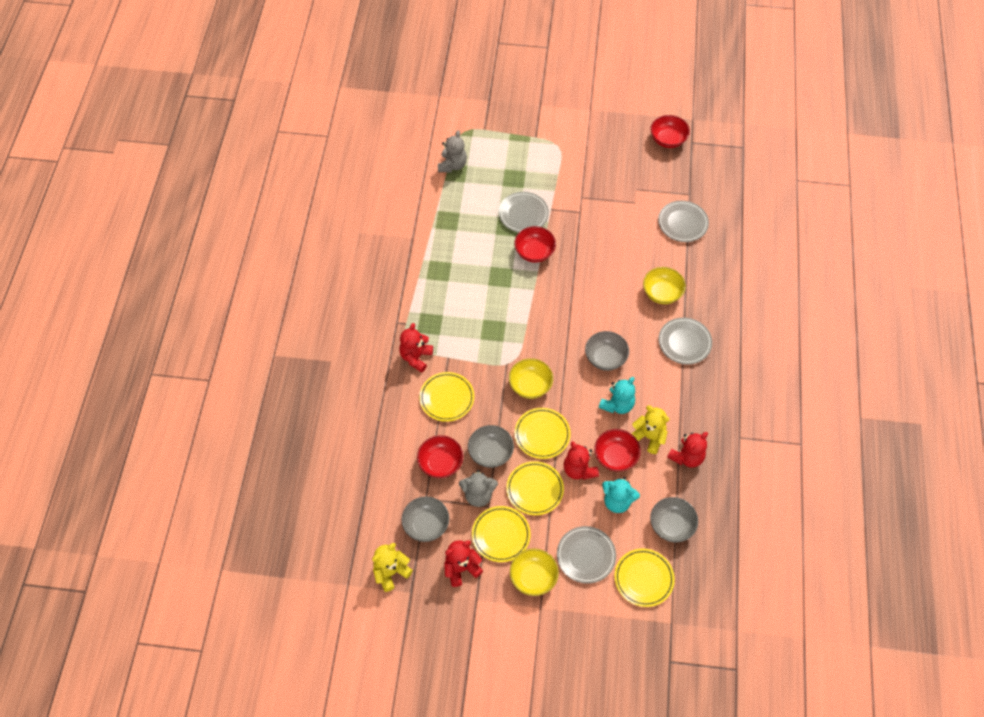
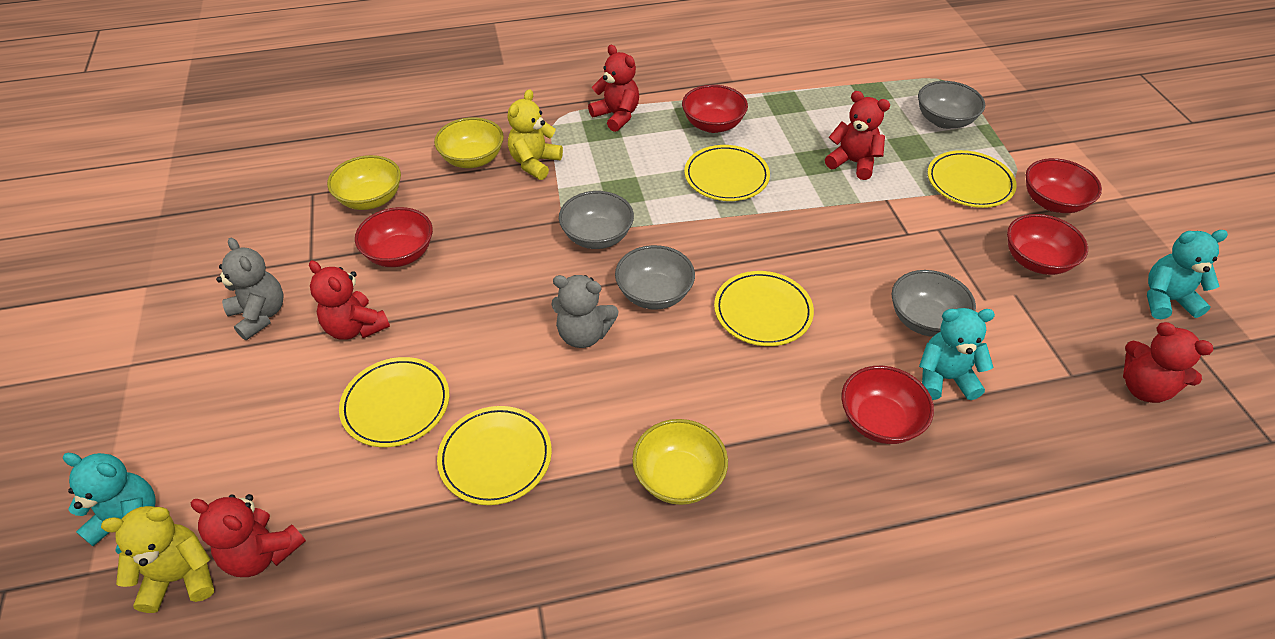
grey plate: 4 -> 0
red bowl: 4 -> 5
red teddy bear: 4 -> 5
turquoise teddy bear: 2 -> 3

